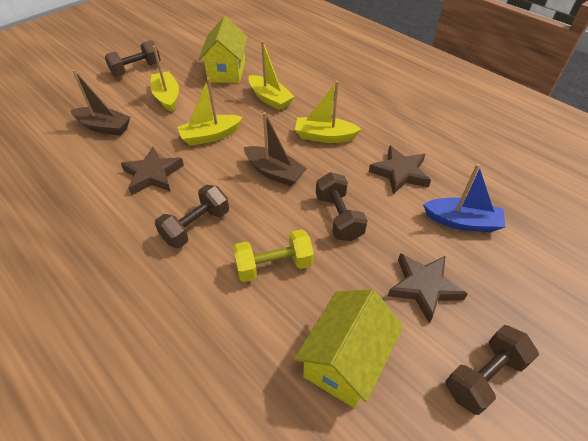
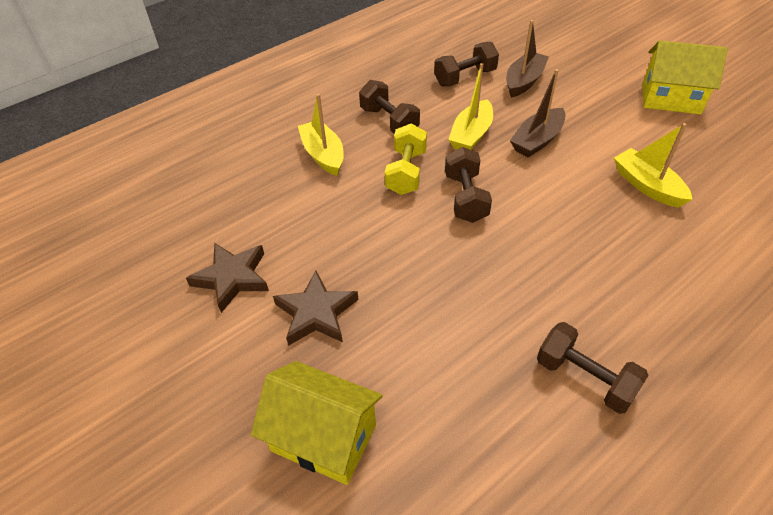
blue boat: 1 -> 0
brown star: 3 -> 2
yellow boat: 4 -> 3

